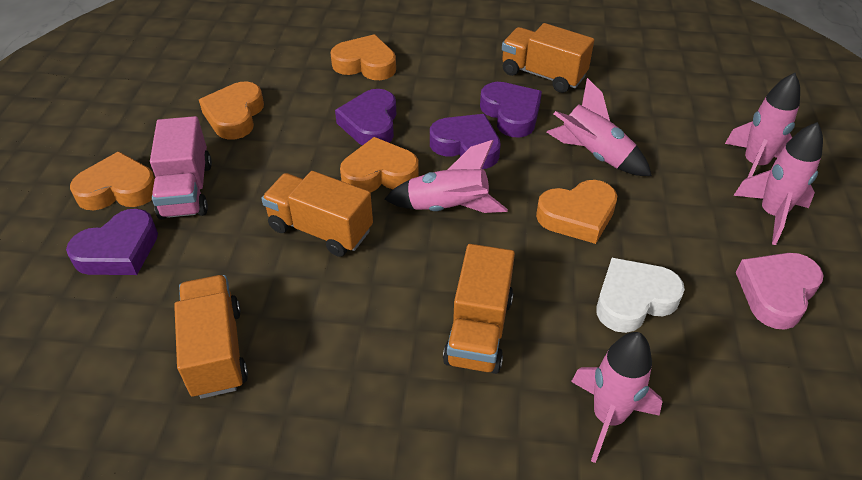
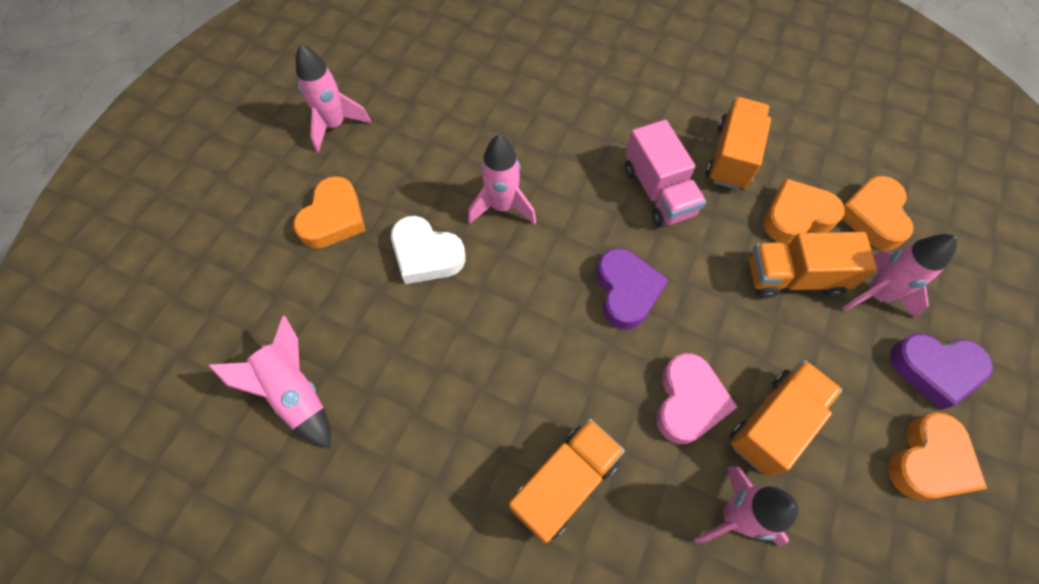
orange heart: 5 -> 4
purple heart: 4 -> 2

